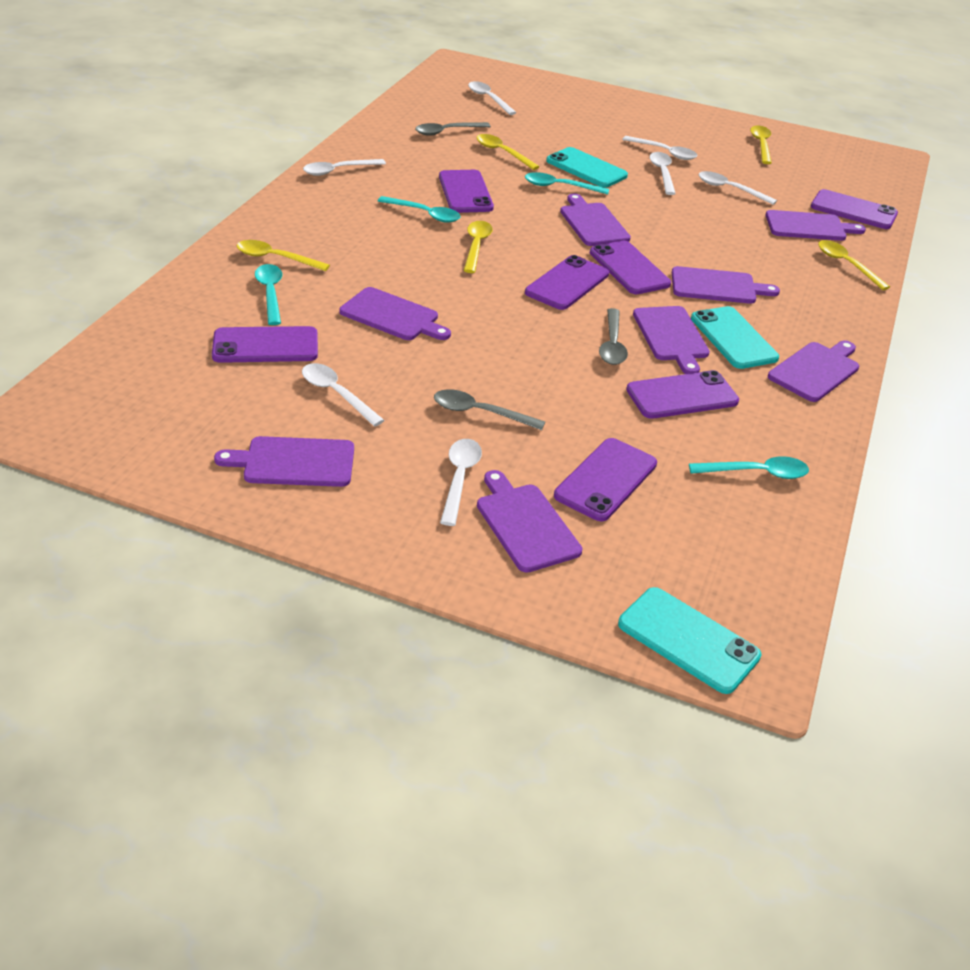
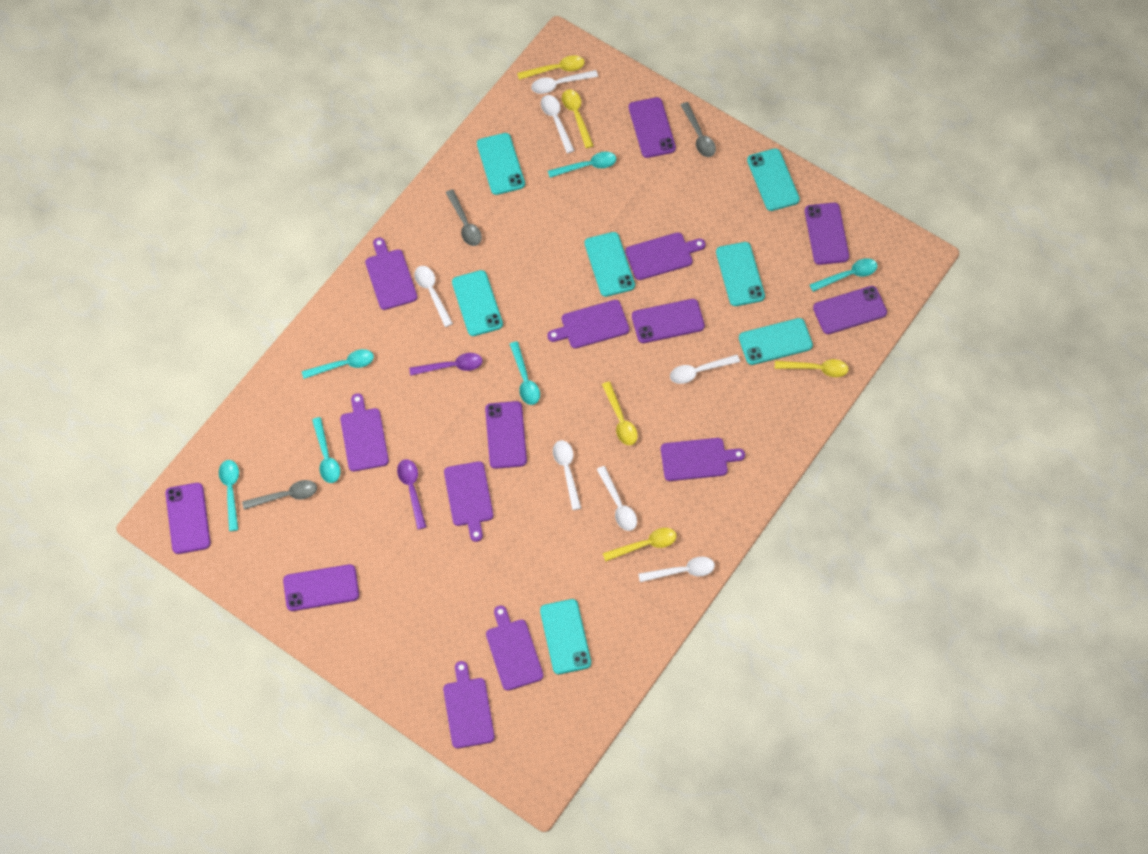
purple spoon: 0 -> 2
turquoise phone: 3 -> 7
turquoise spoon: 4 -> 6

